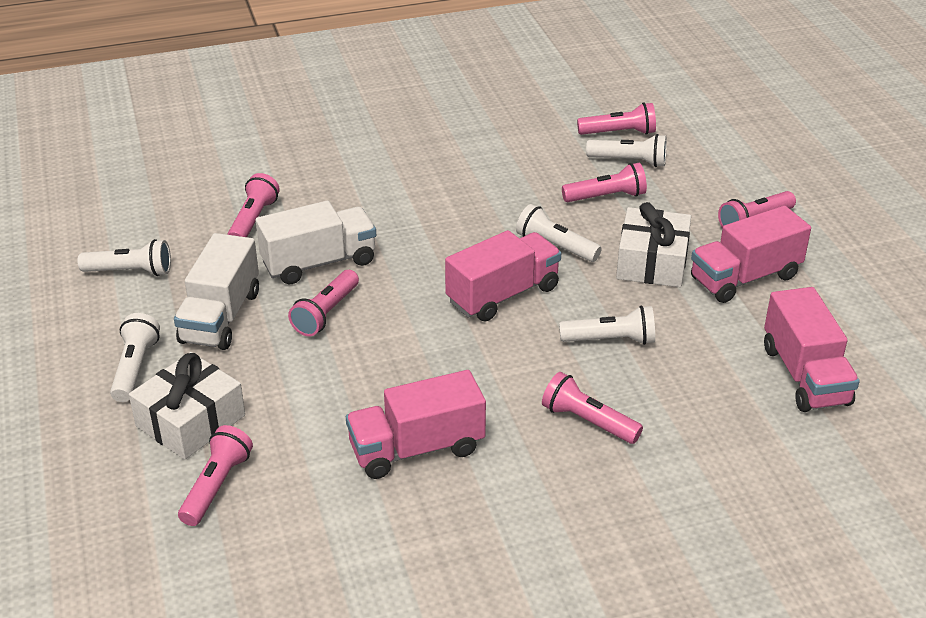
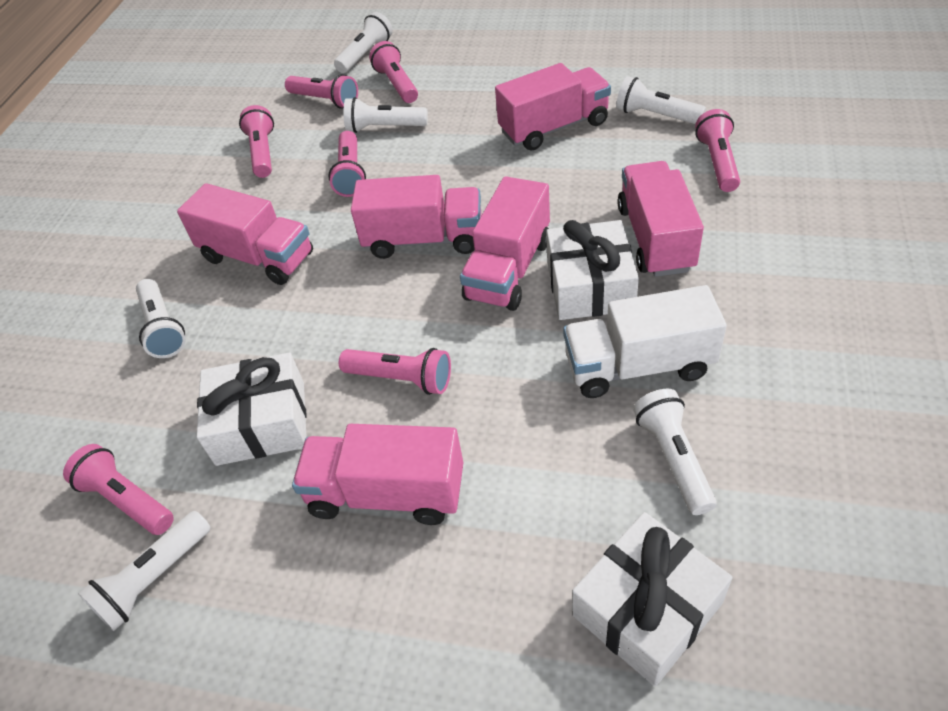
pink truck: 4 -> 6
white flashlight: 5 -> 6
white gift: 2 -> 3
white truck: 2 -> 1

